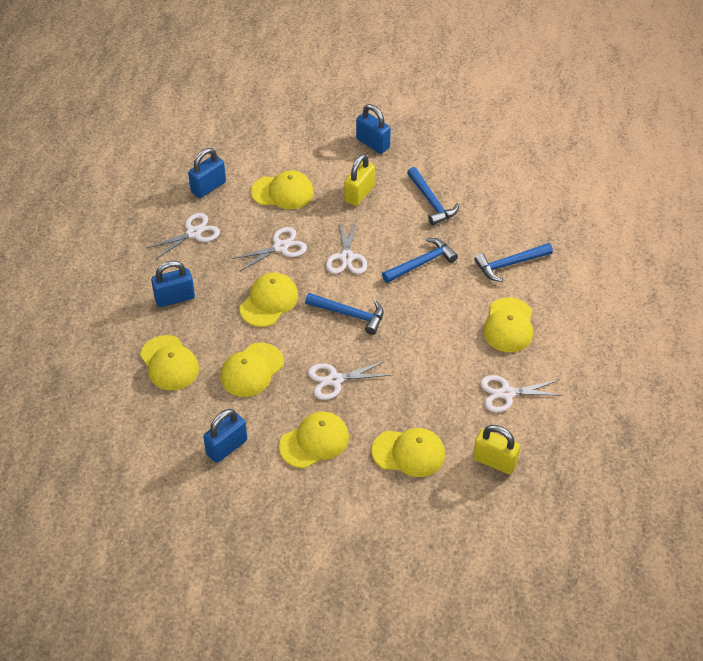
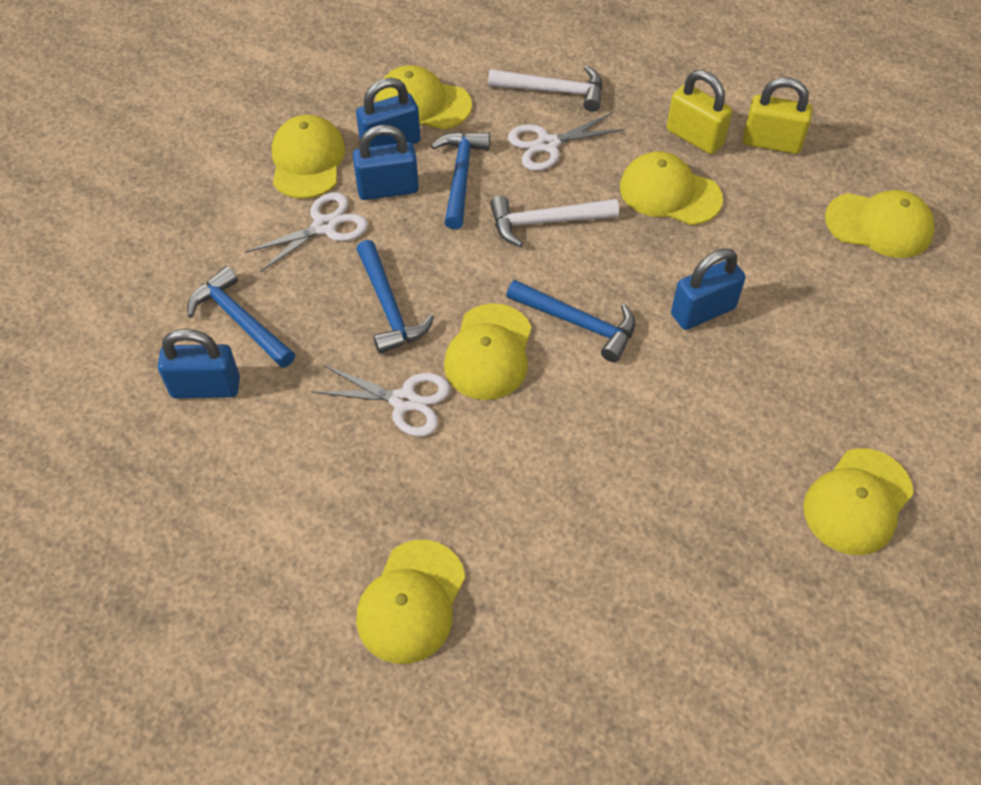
white hammer: 0 -> 2
white scissors: 5 -> 3

